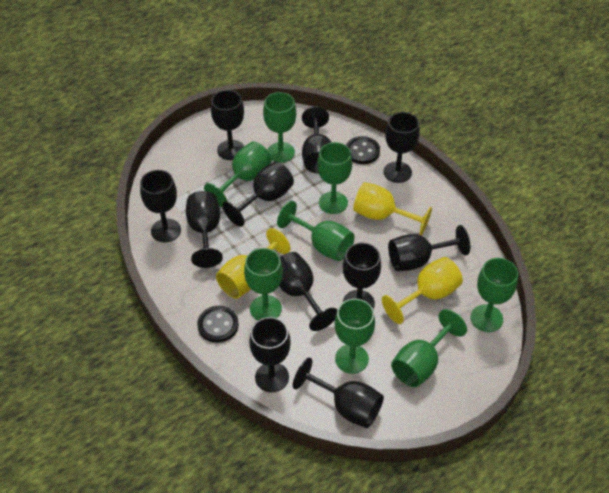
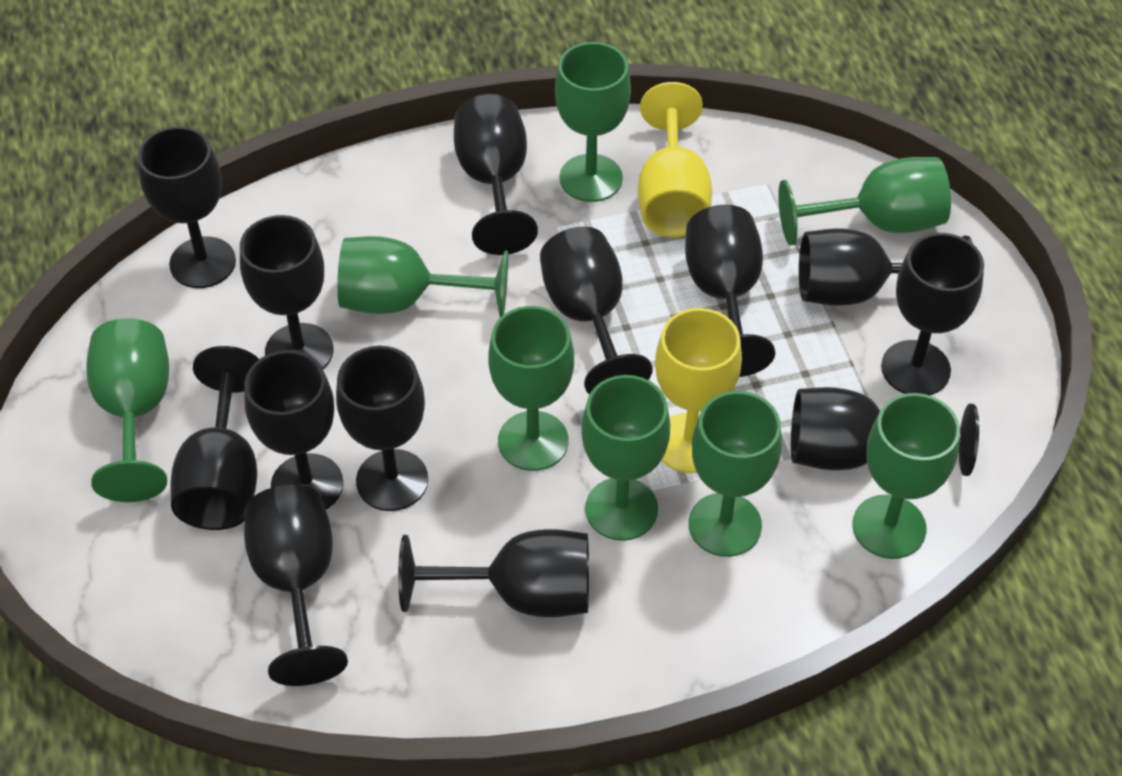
black button: 2 -> 0
black goblet: 11 -> 13
yellow goblet: 3 -> 2

